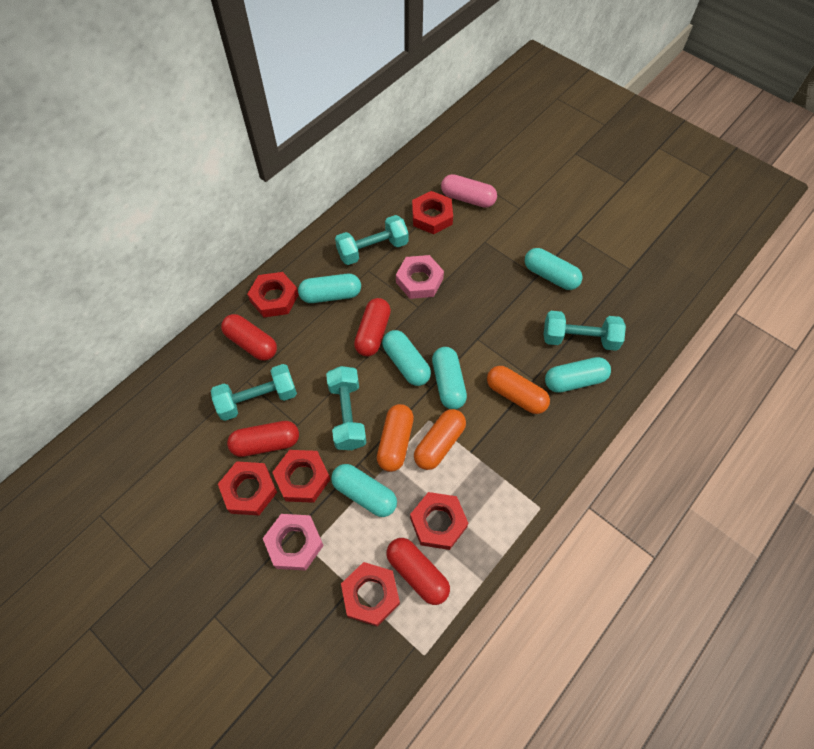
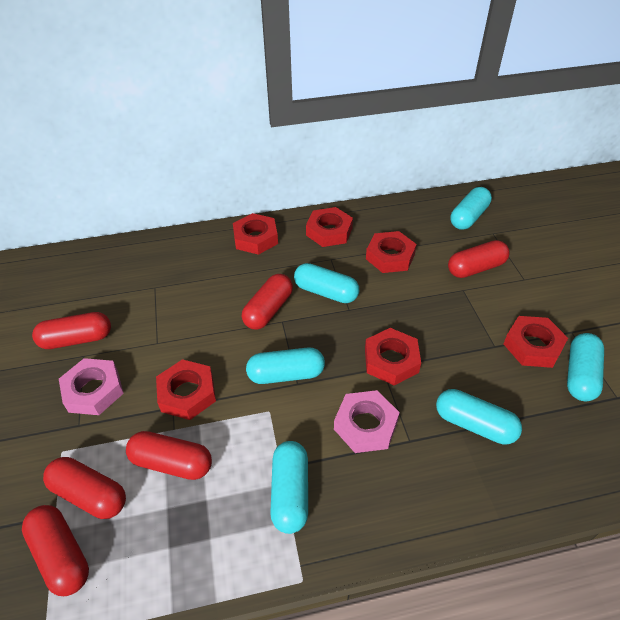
orange capsule: 3 -> 0
pink capsule: 1 -> 0
red capsule: 4 -> 6
turquoise dumbbell: 4 -> 0

